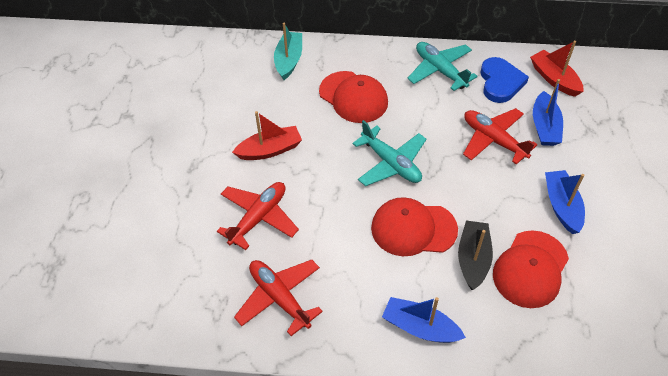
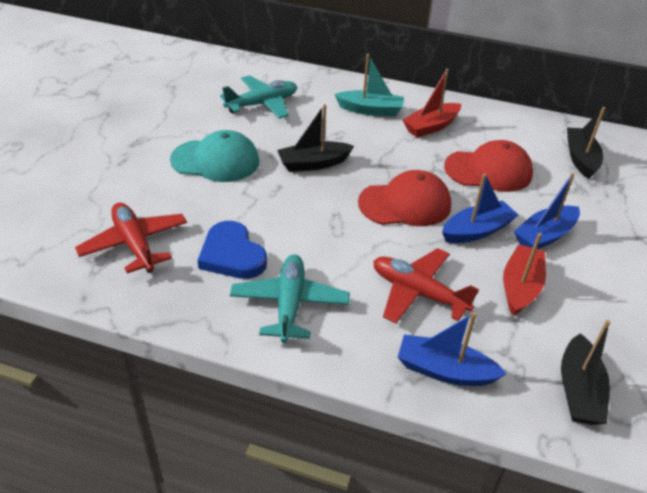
black boat: 1 -> 3
red cap: 3 -> 2
red plane: 3 -> 2
turquoise cap: 0 -> 1

